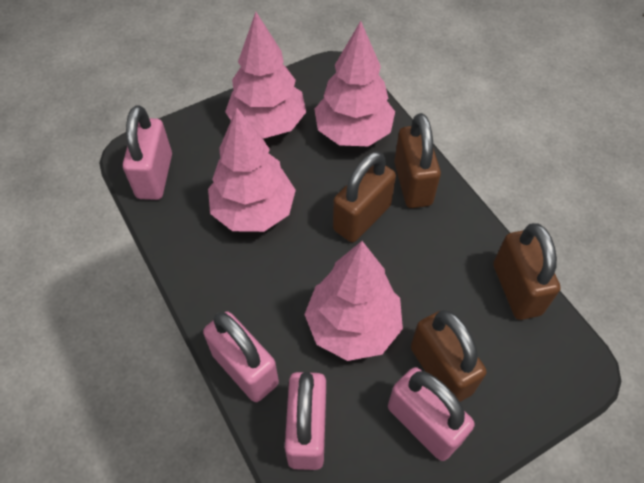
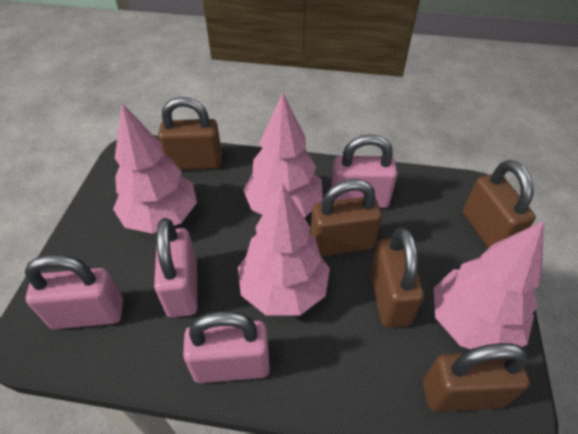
brown padlock: 4 -> 5

